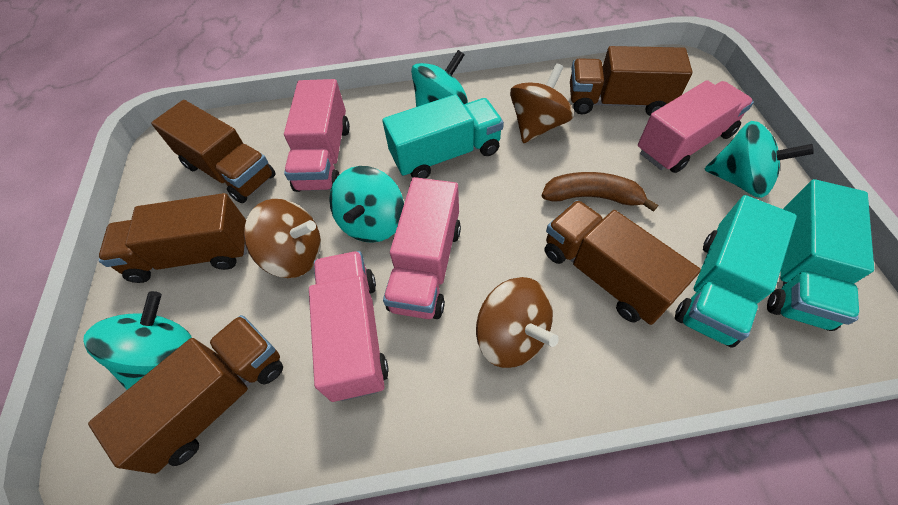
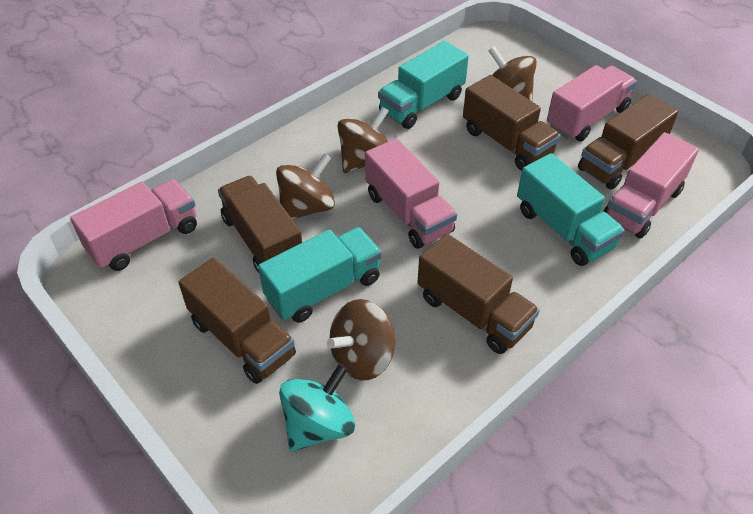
brown banana: 1 -> 0
brown spinning top: 3 -> 4
turquoise spinning top: 4 -> 1

